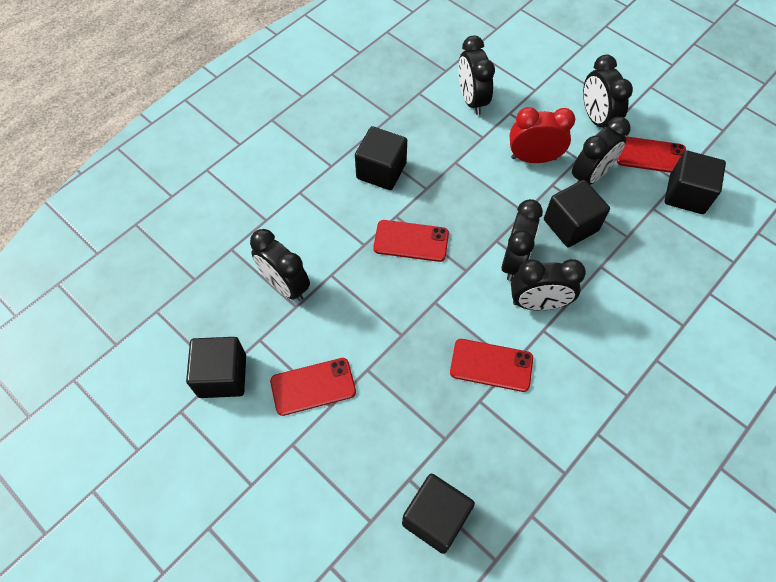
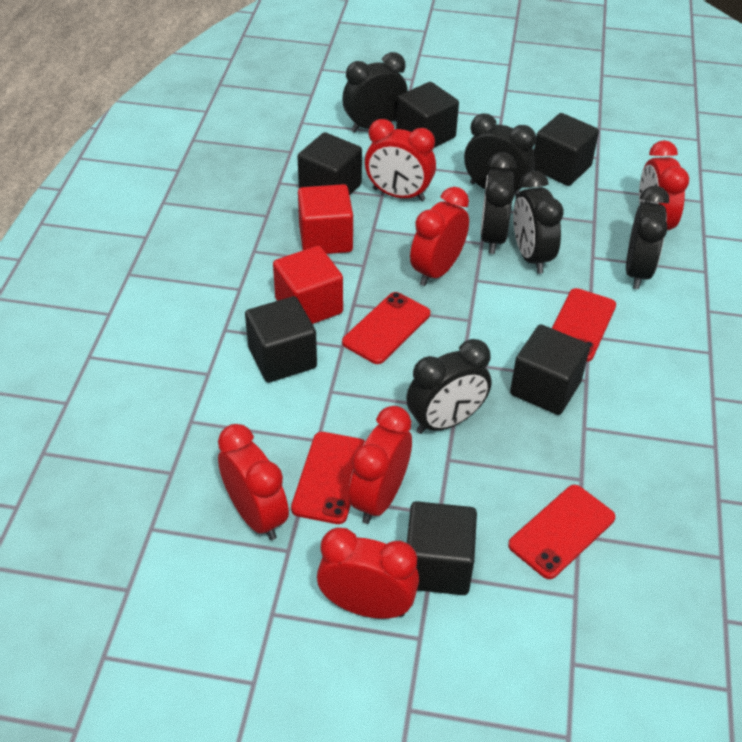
black cube: 5 -> 6
red clock: 1 -> 6
red cube: 0 -> 2

